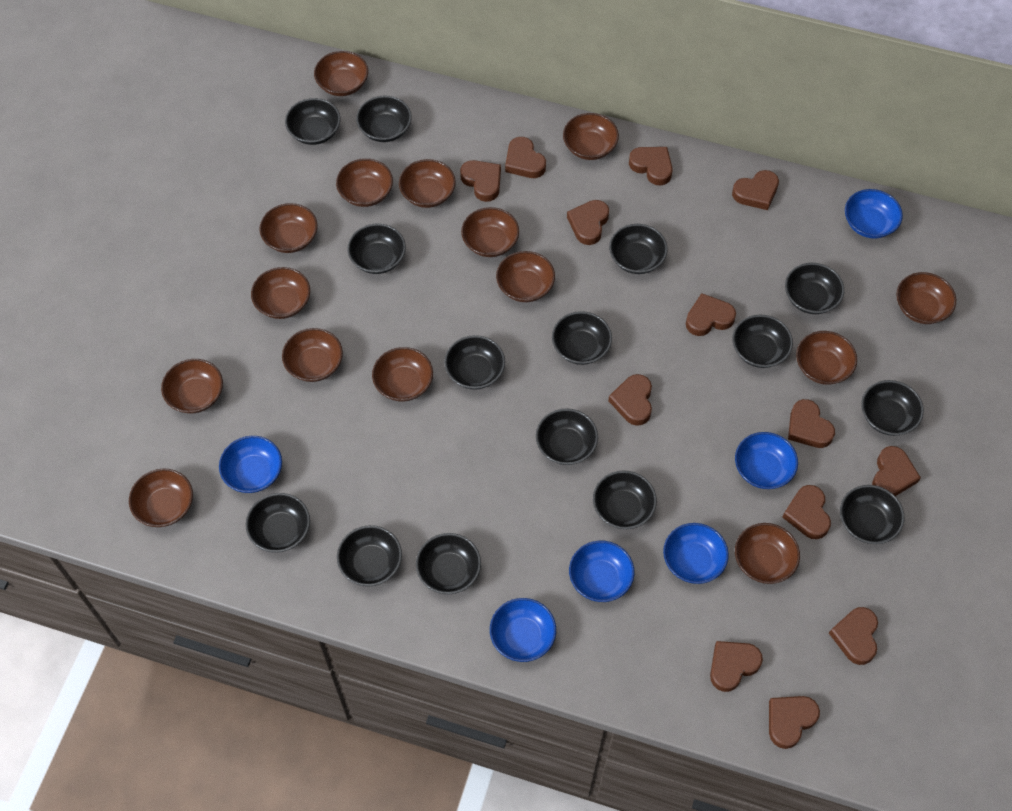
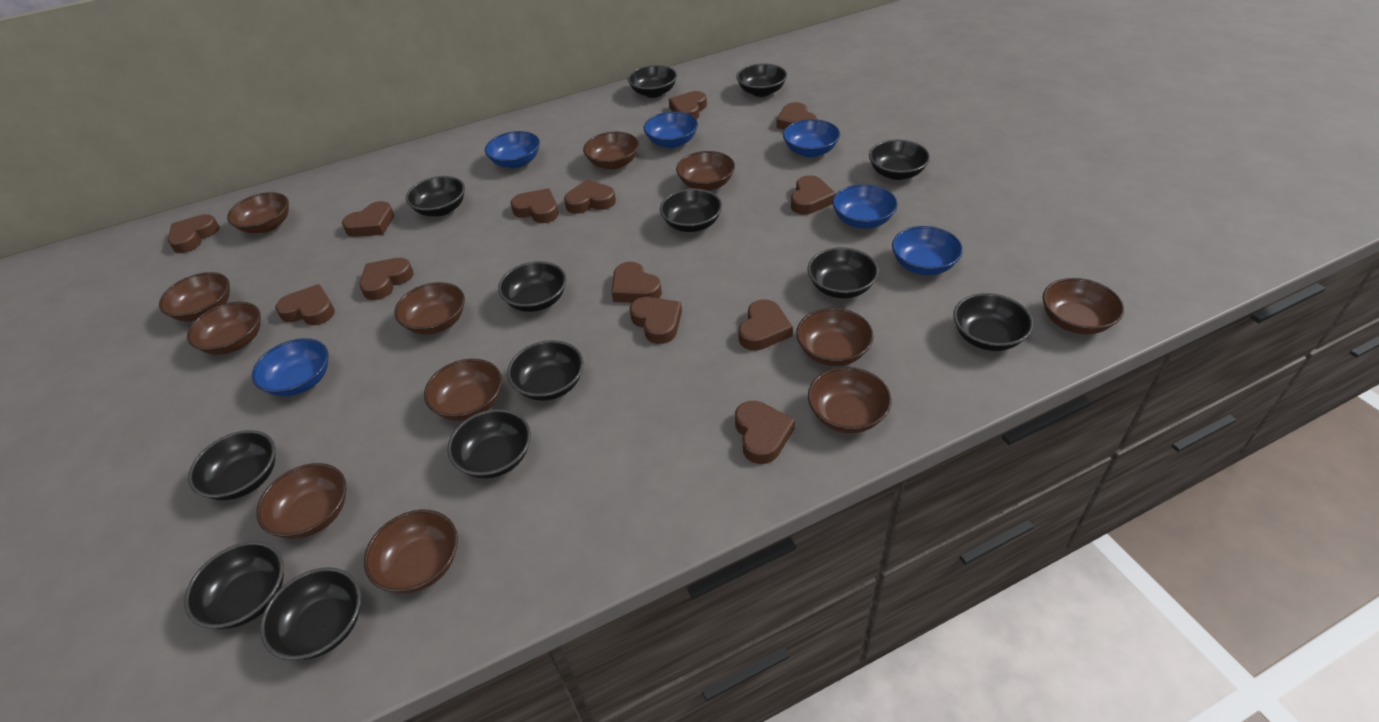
black bowl: 15 -> 13
brown bowl: 15 -> 12

